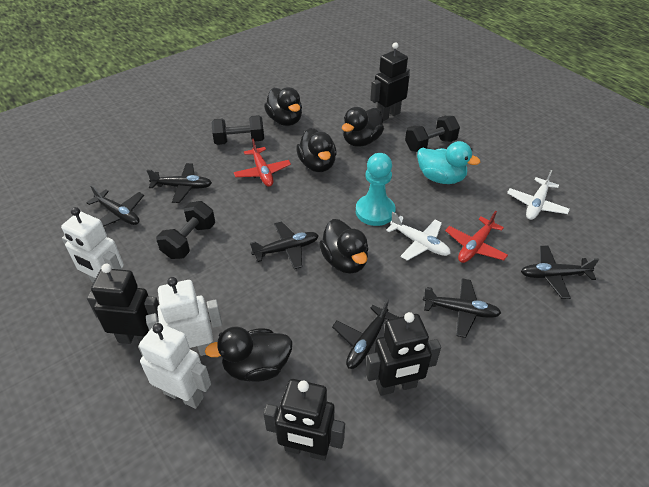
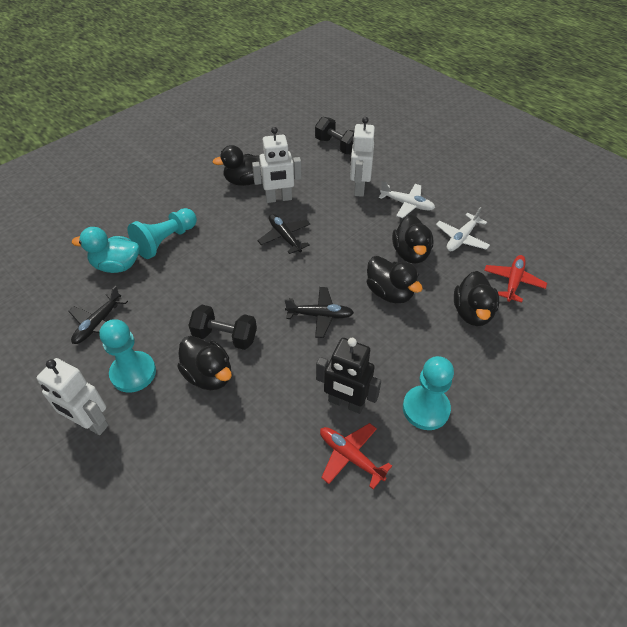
black dumbbell: 3 -> 2
black plane: 6 -> 3
black robot: 4 -> 1
turquoise pawn: 1 -> 3

